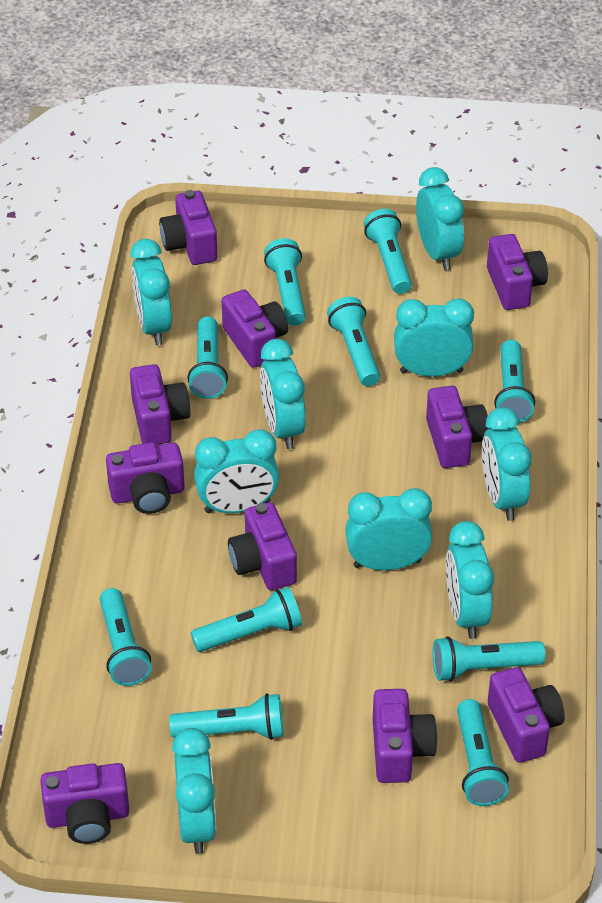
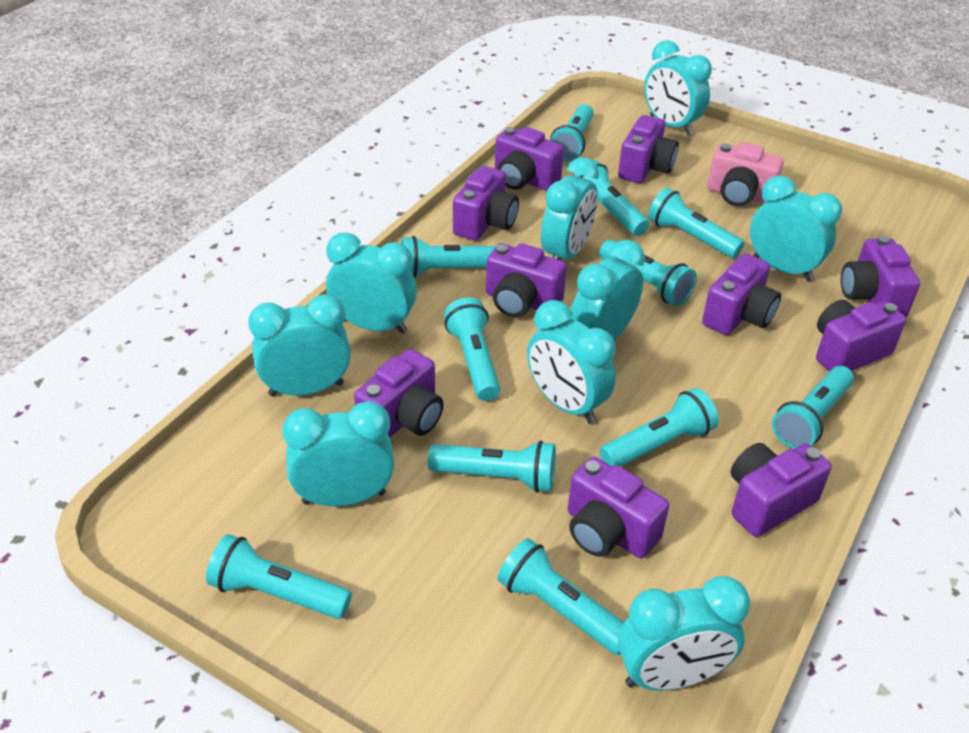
pink camera: 0 -> 1
turquoise flashlight: 10 -> 11

